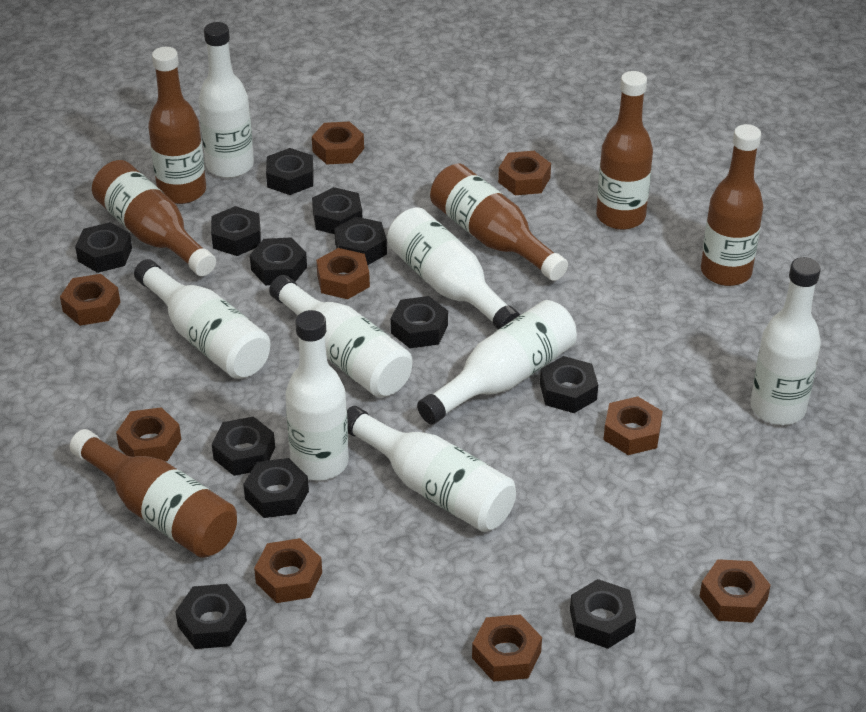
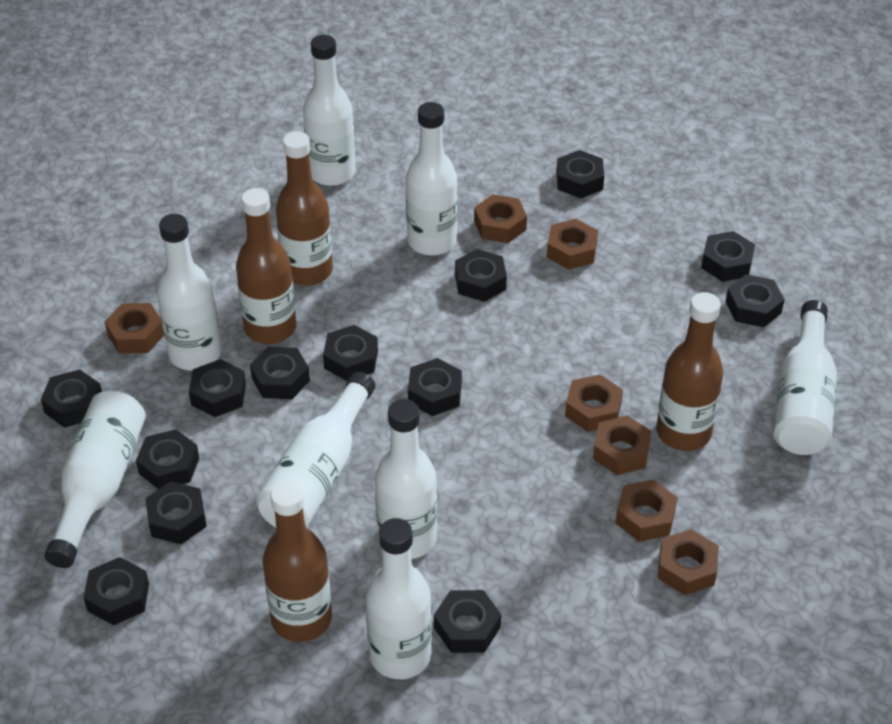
black nut: 12 -> 13
brown bottle: 6 -> 4
brown nut: 9 -> 7

